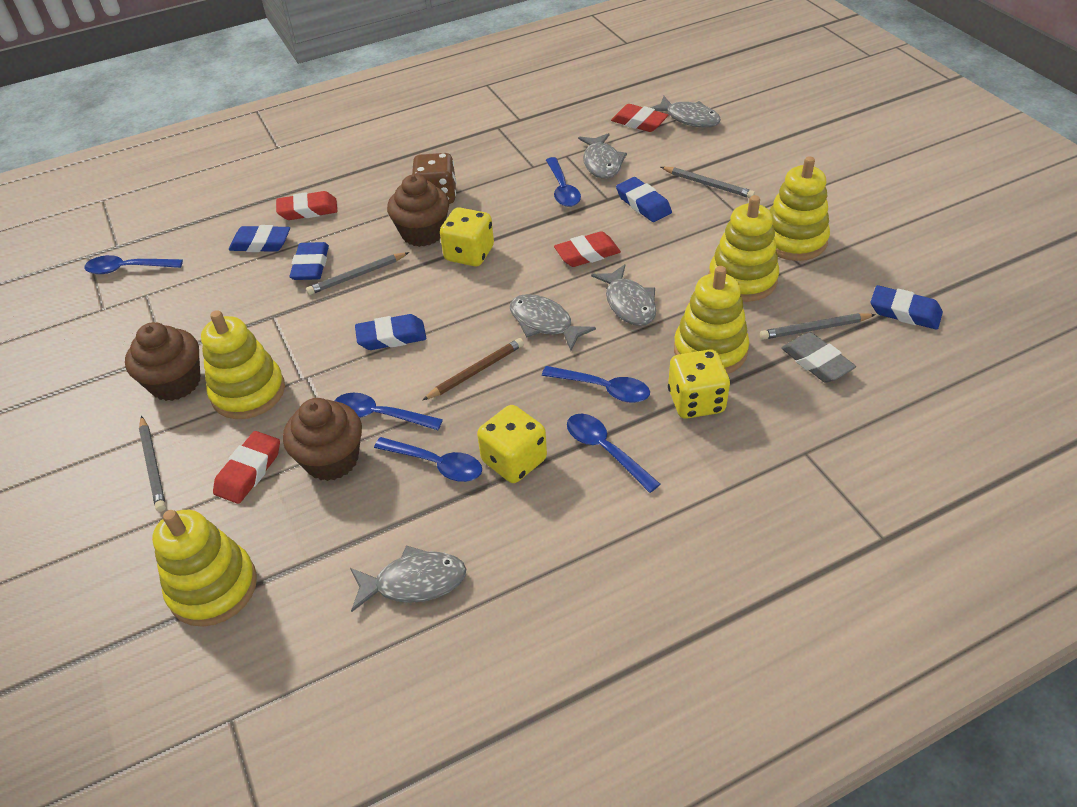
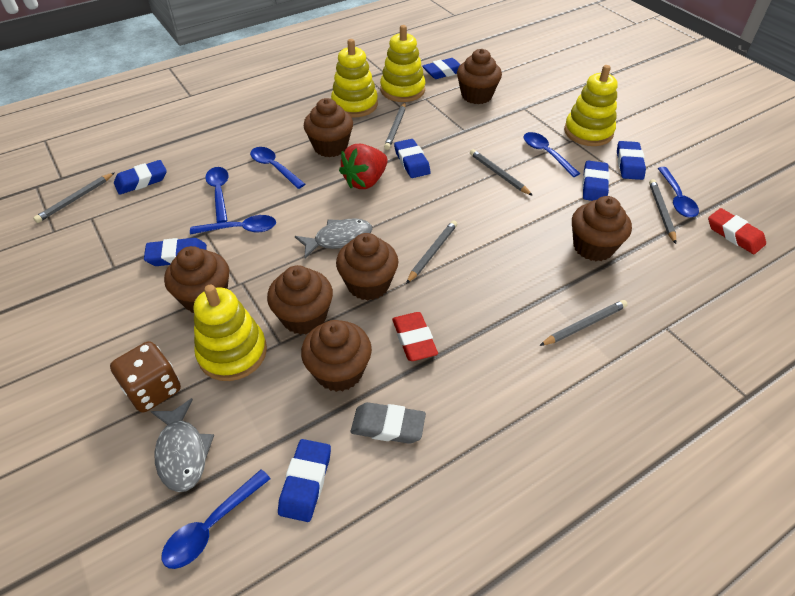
blue eraser: 5 -> 7
brown cupcake: 3 -> 7
brown pencil: 1 -> 0
grey fish: 5 -> 2
grey pencil: 4 -> 6
red eraser: 4 -> 2
red strawberry: 0 -> 1
yellow dice: 3 -> 0
yellow stacking toy: 5 -> 4

